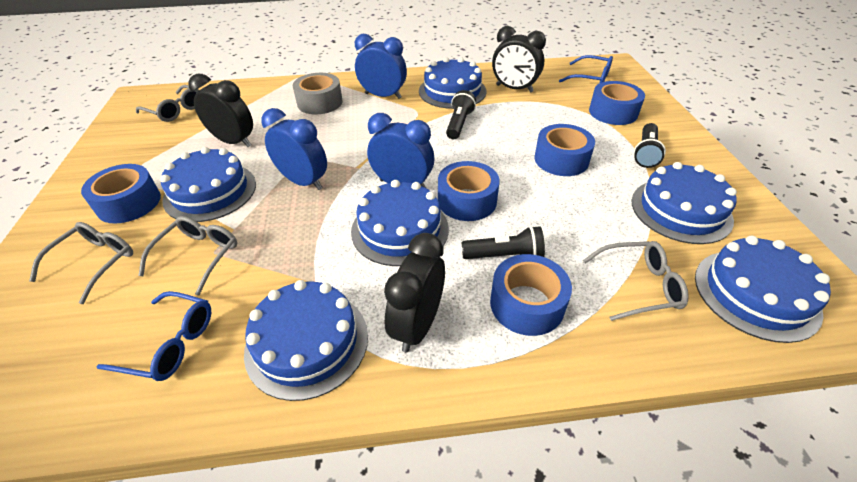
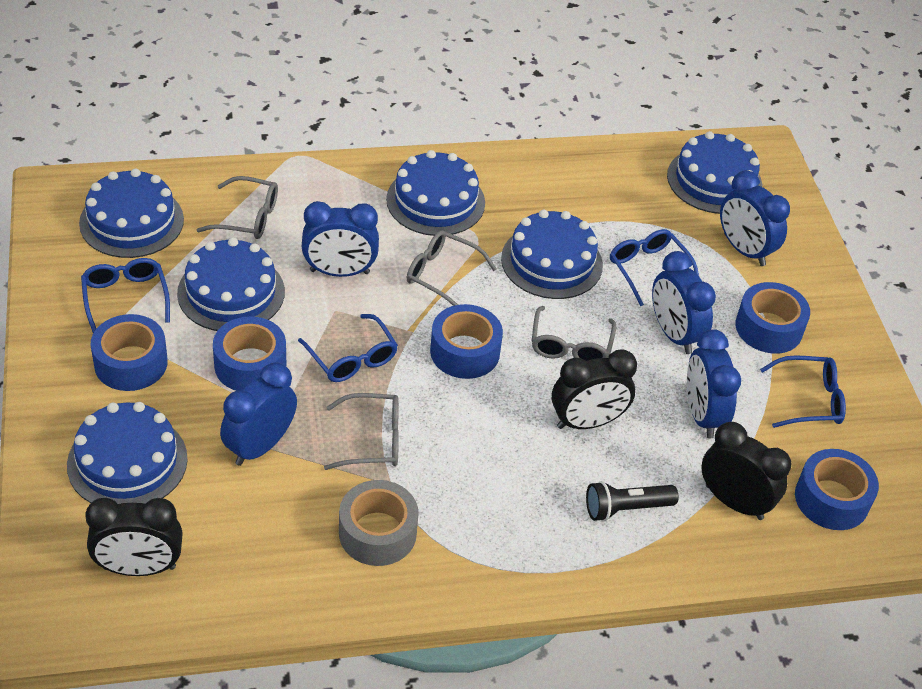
black flashlight: 3 -> 1
blue clock: 3 -> 5
blue glasses: 2 -> 4

